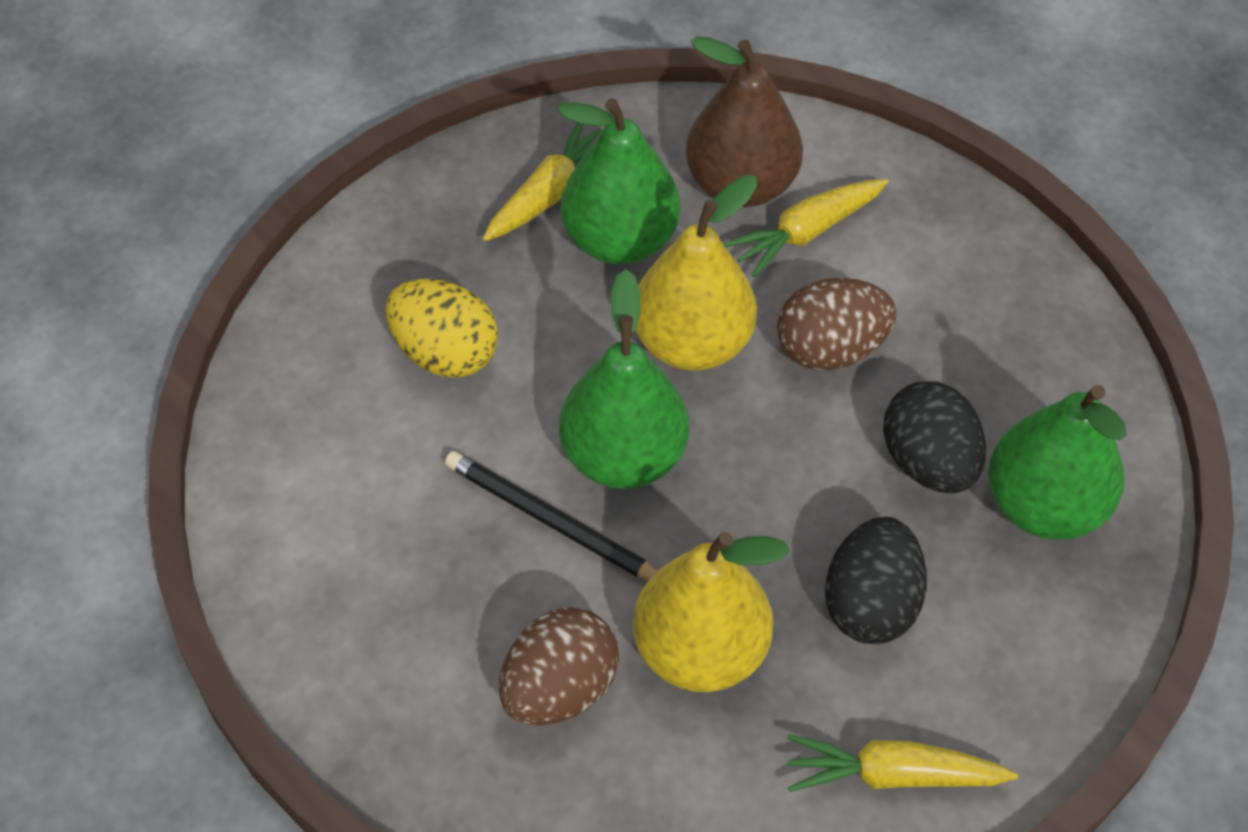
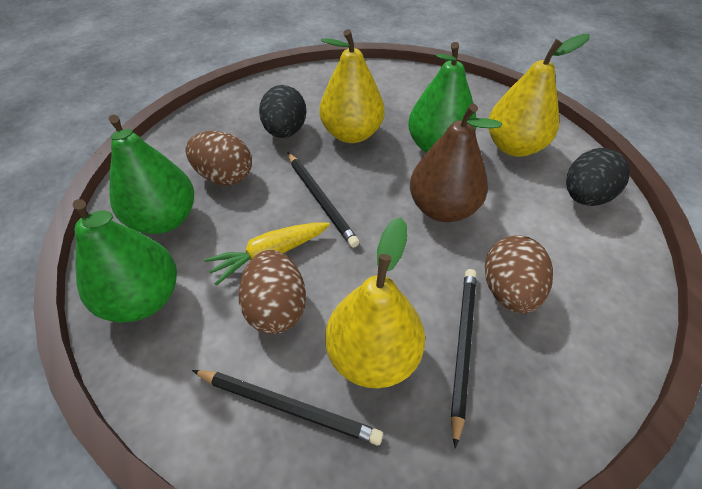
black pencil: 1 -> 3
brown egg: 2 -> 3
yellow carrot: 3 -> 1
yellow egg: 1 -> 0
yellow pear: 2 -> 3

